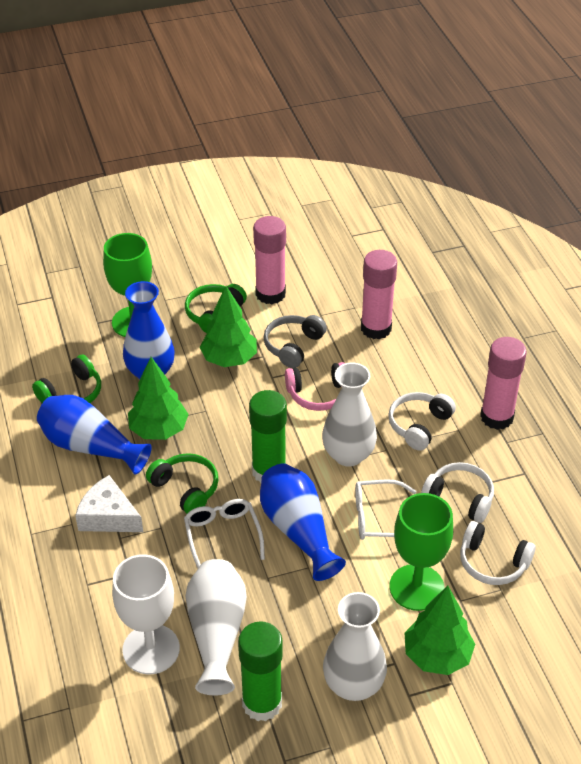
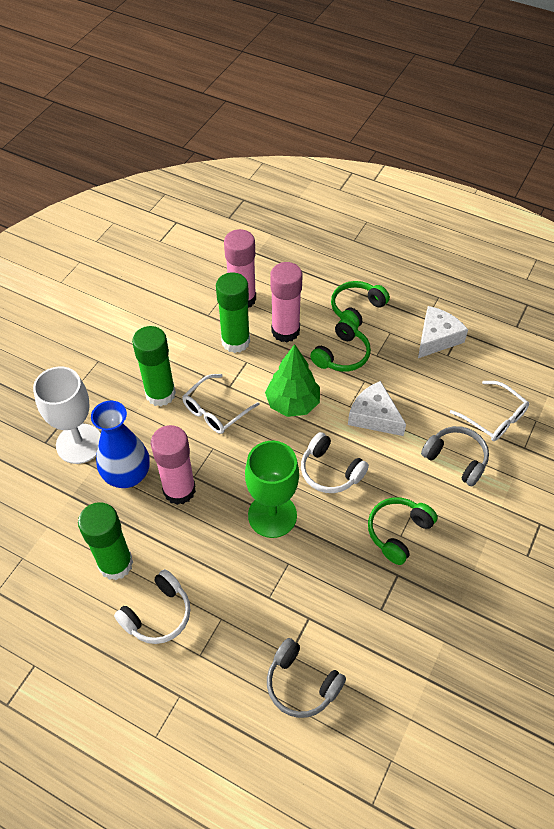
blue vase: 3 -> 1
green glue stick: 2 -> 3
green goblet: 2 -> 1
green tree: 3 -> 1
grey headphones: 1 -> 2
pink headphones: 1 -> 0
white cheese: 1 -> 2
white headphones: 3 -> 2
white vase: 3 -> 0

